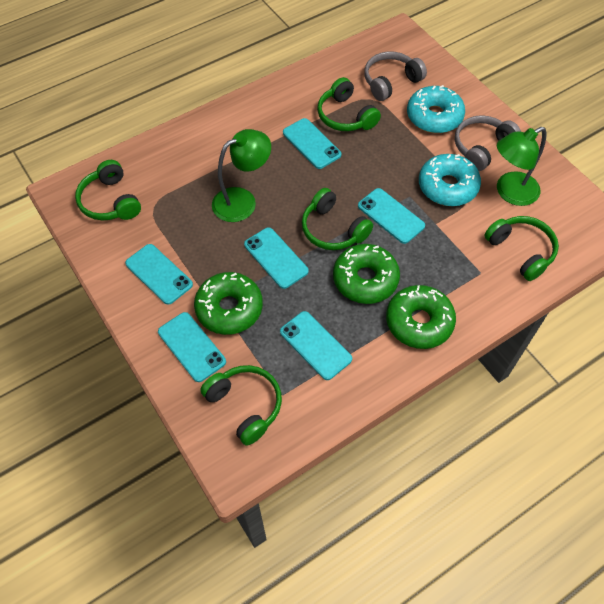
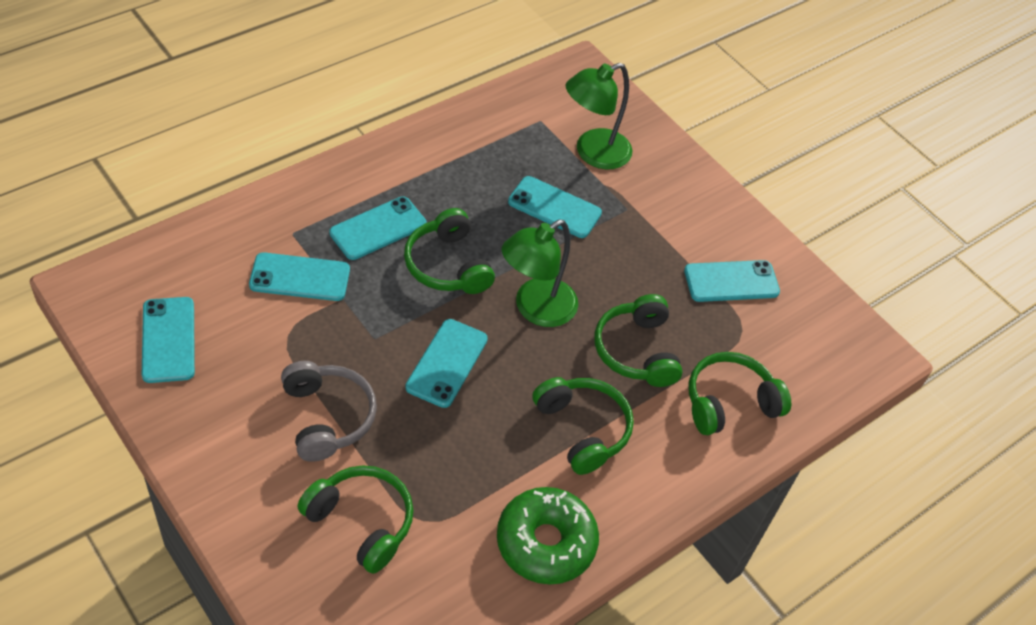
green donut: 3 -> 1
grey headphones: 2 -> 1
turquoise donut: 2 -> 0

